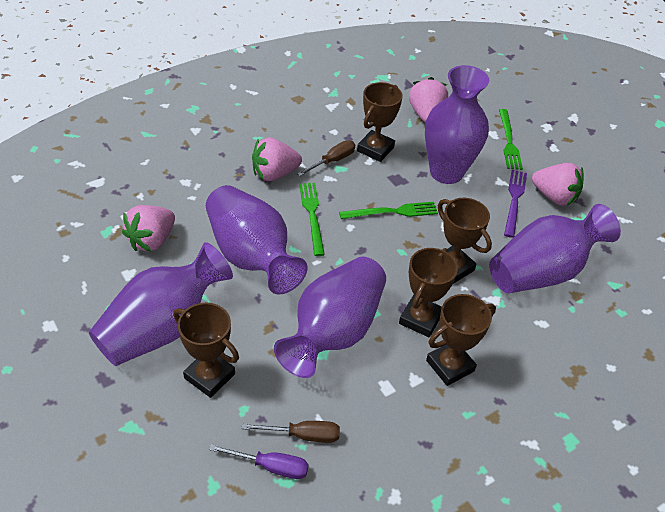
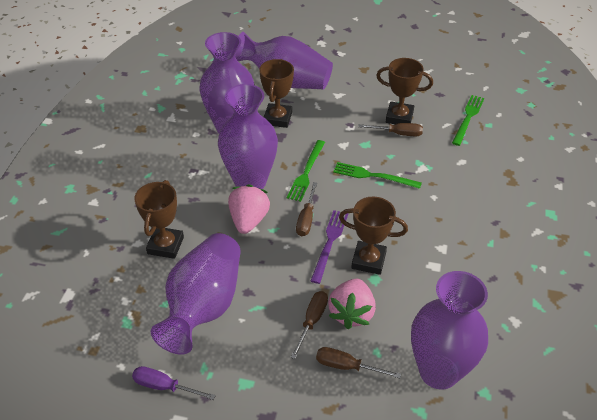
brown screwdriver: 2 -> 4
brown trophy: 5 -> 4
pink strawberry: 4 -> 2

